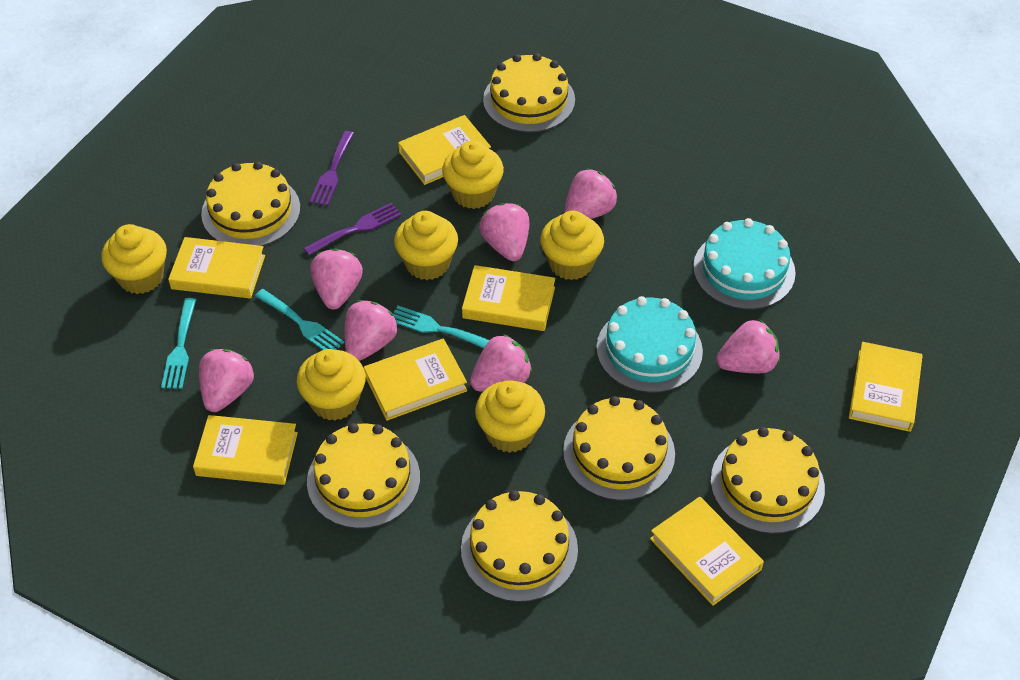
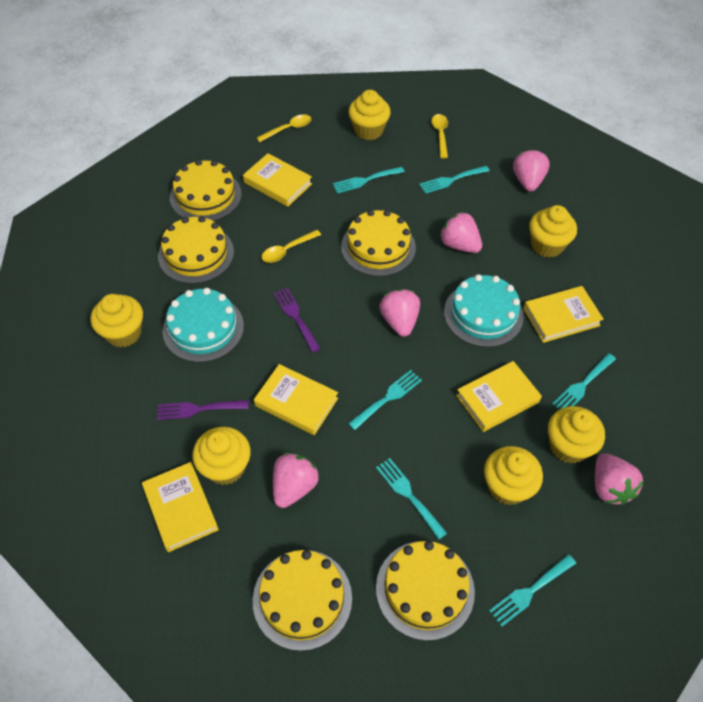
pink strawberry: 7 -> 5
turquoise fork: 3 -> 6
yellow book: 7 -> 5
yellow cake: 6 -> 5
yellow spoon: 0 -> 3

